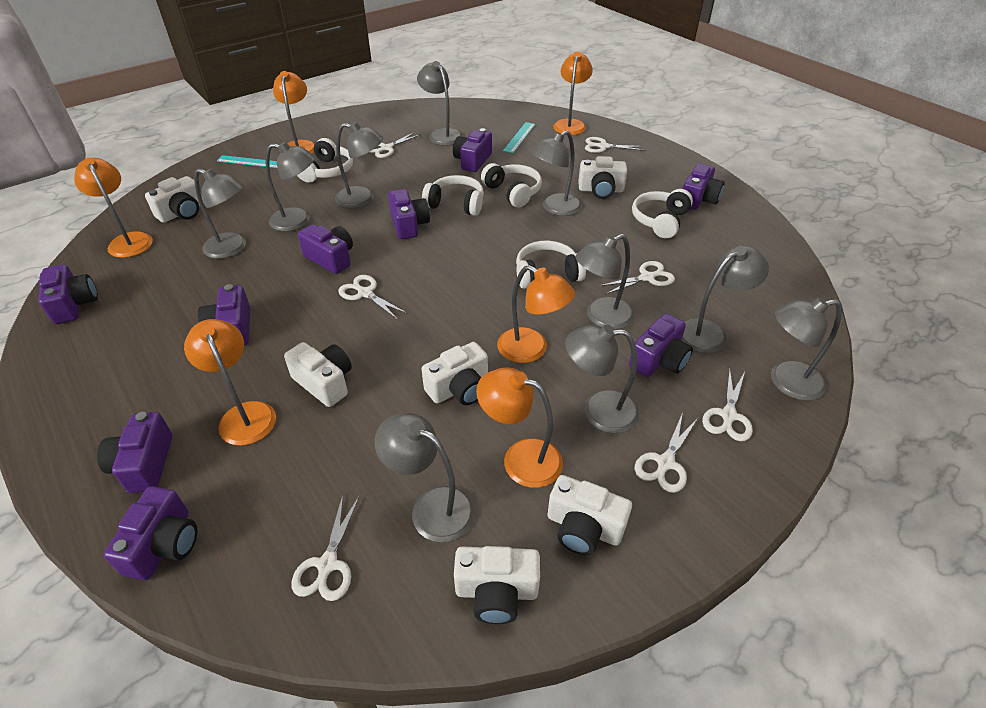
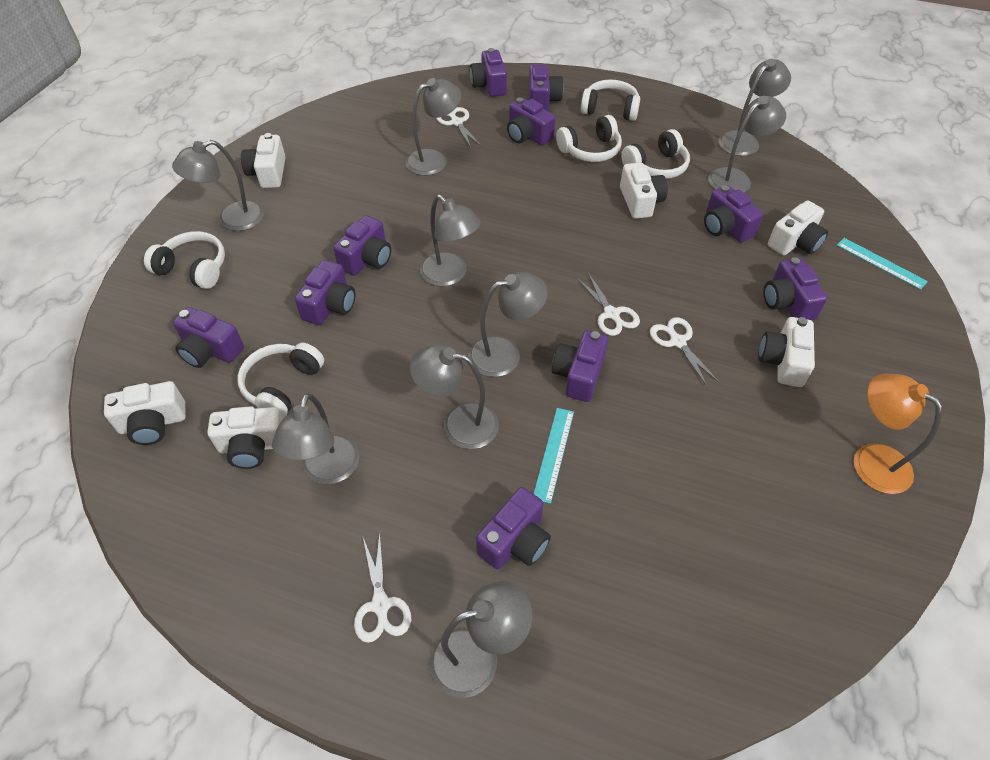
grey lamp: 10 -> 9
orange lamp: 6 -> 1
purple camera: 9 -> 10
white scissors: 7 -> 4

